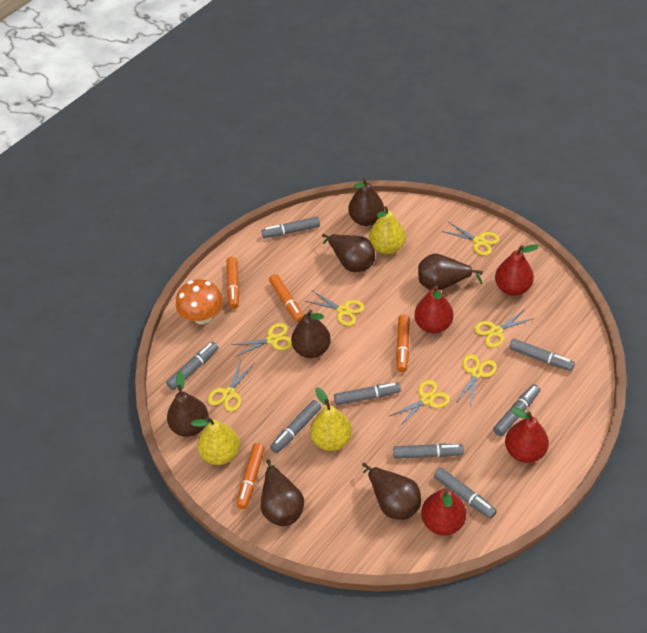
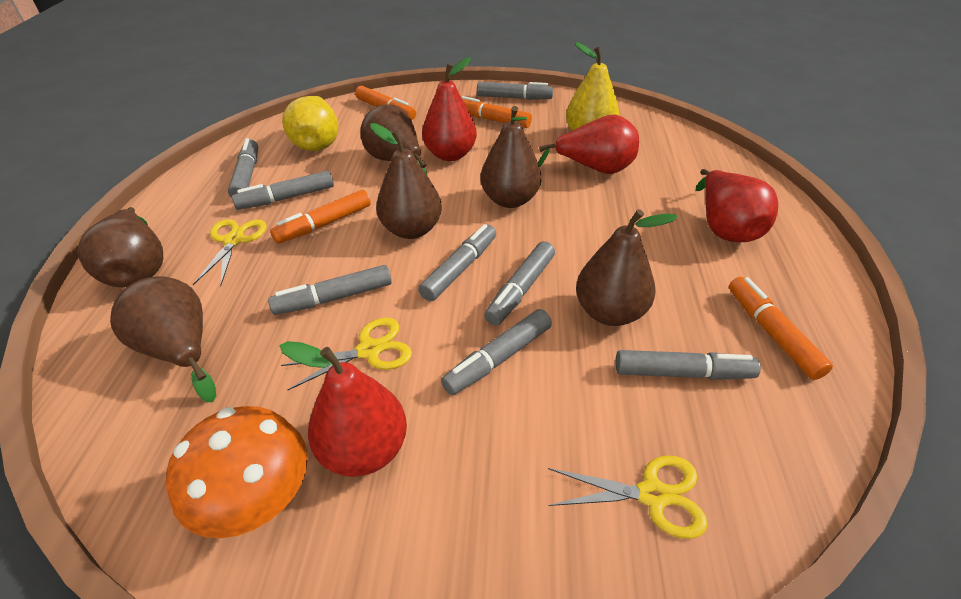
brown pear: 7 -> 6
yellow pear: 3 -> 2
yellow scissors: 7 -> 3

